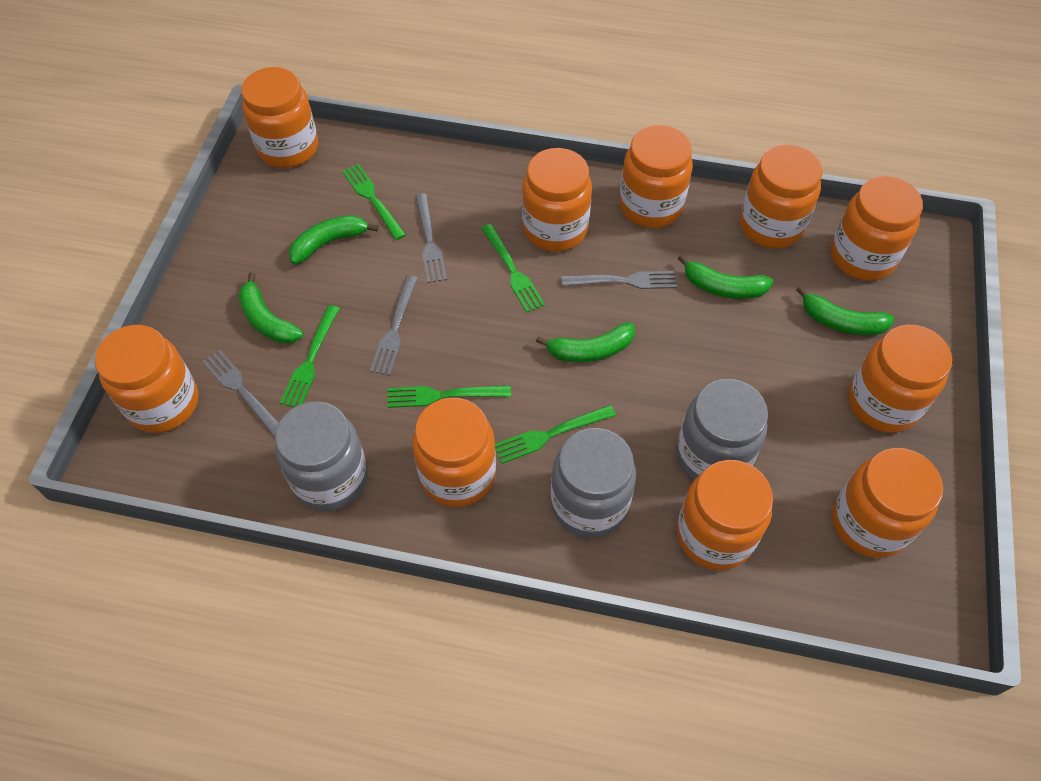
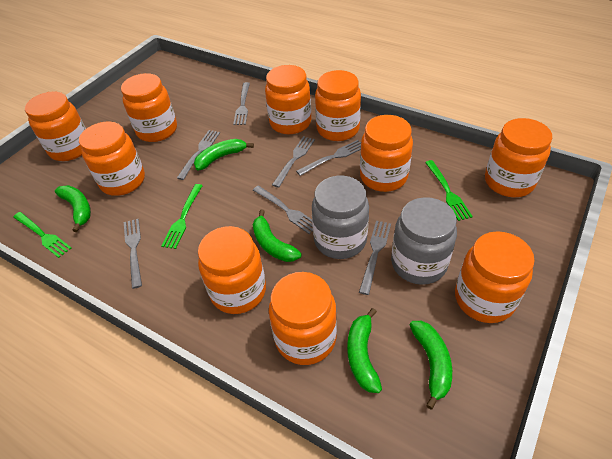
green fork: 5 -> 3
grey fork: 4 -> 7
grey jar: 3 -> 2

